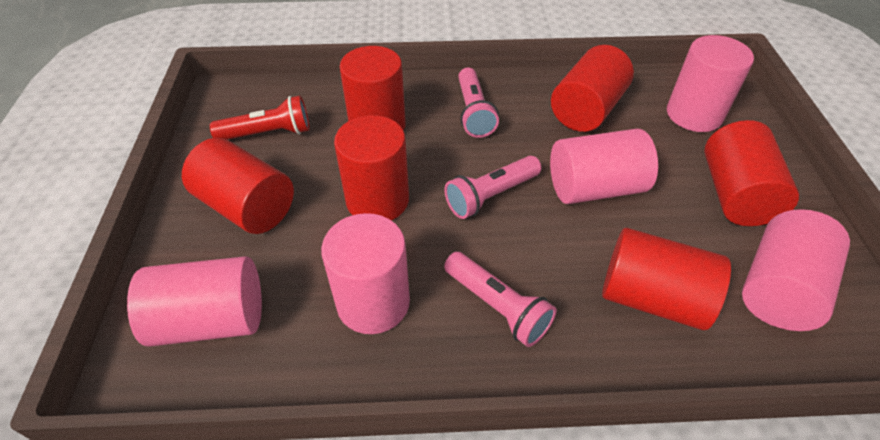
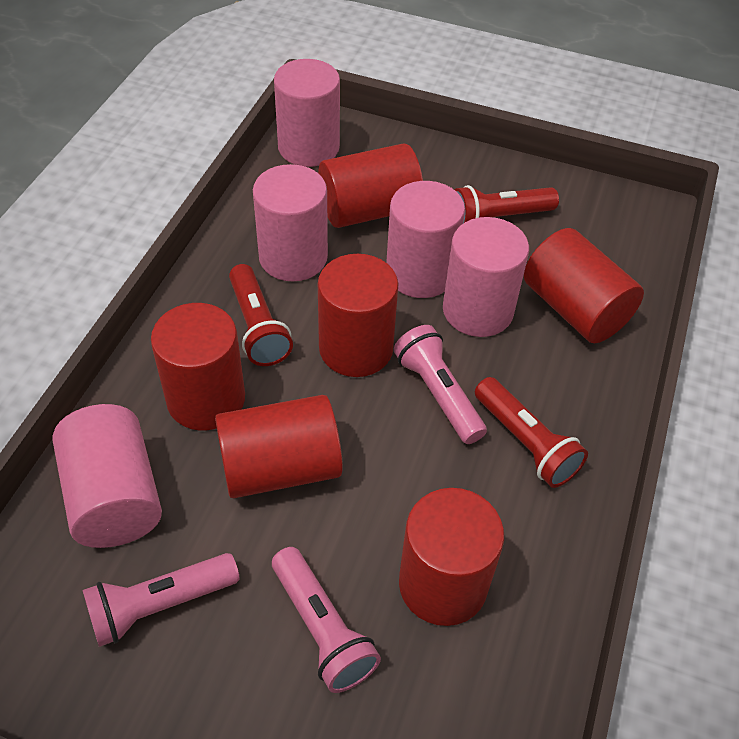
red flashlight: 1 -> 3

